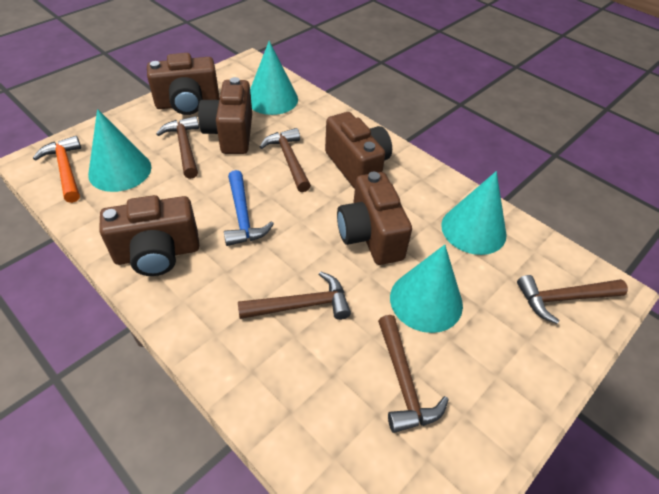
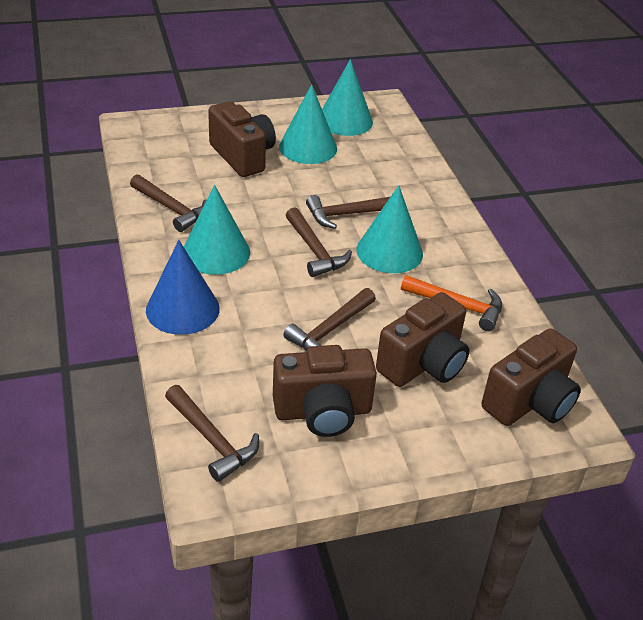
blue cone: 0 -> 1
blue hammer: 1 -> 0
brown camera: 5 -> 4

